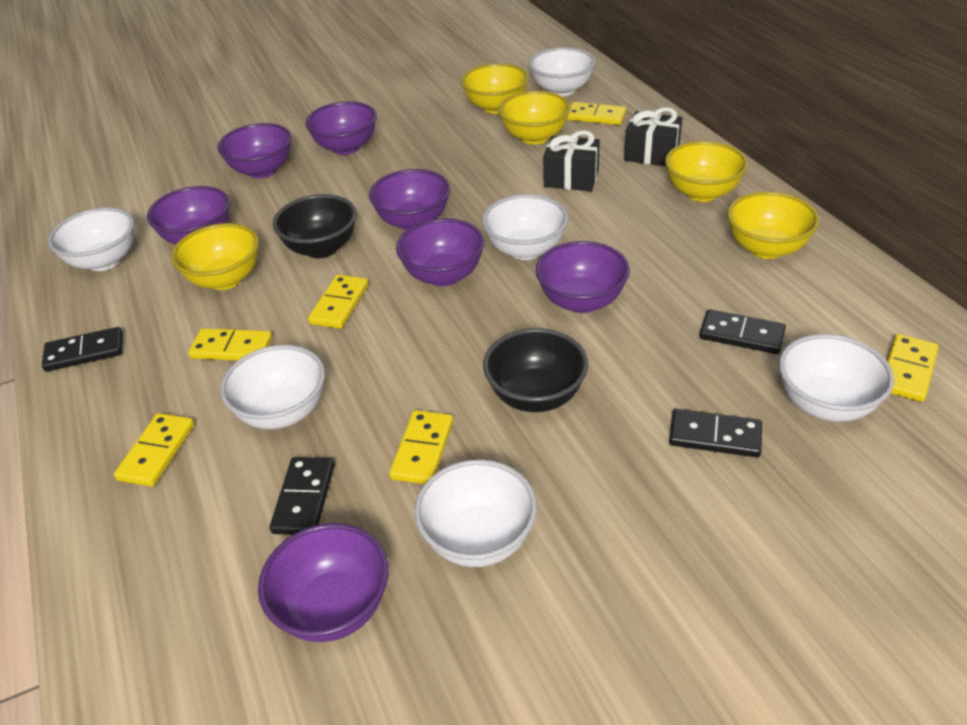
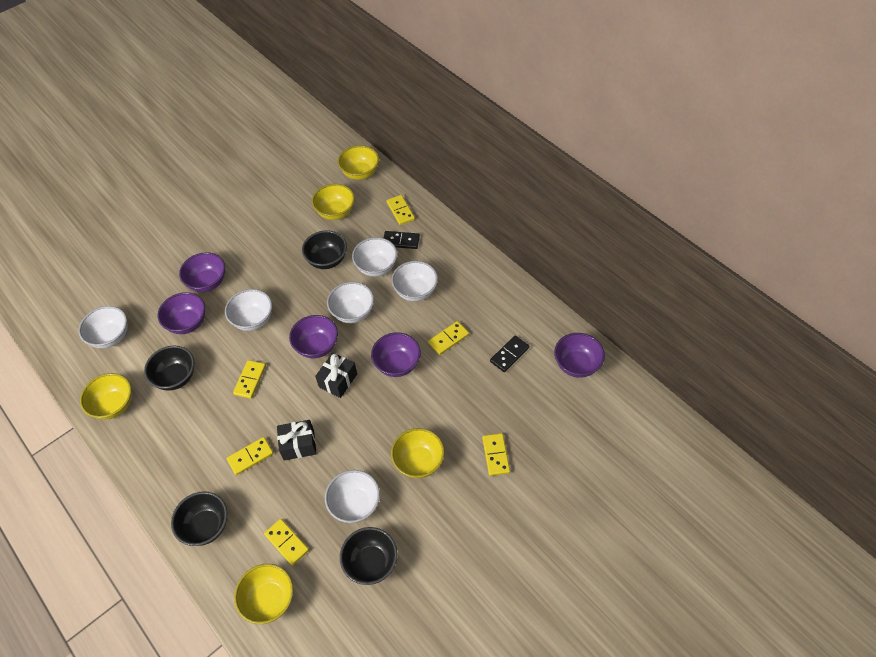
black bowl: 2 -> 4
black domino: 4 -> 2
purple bowl: 7 -> 5

